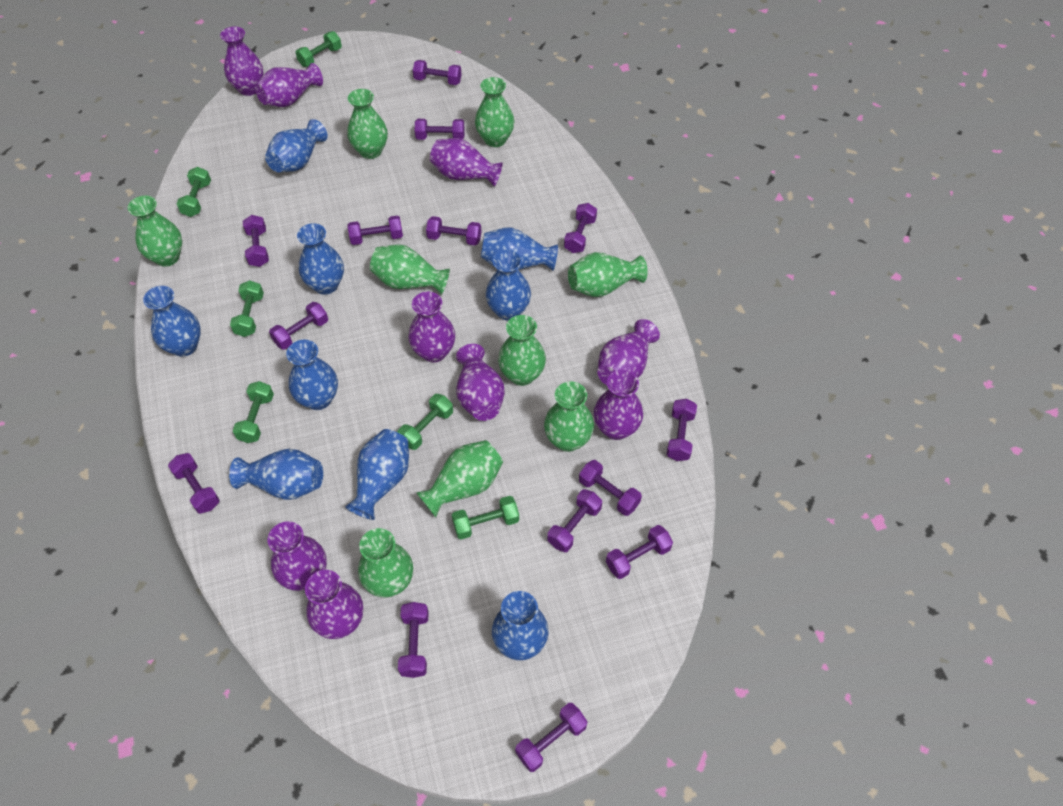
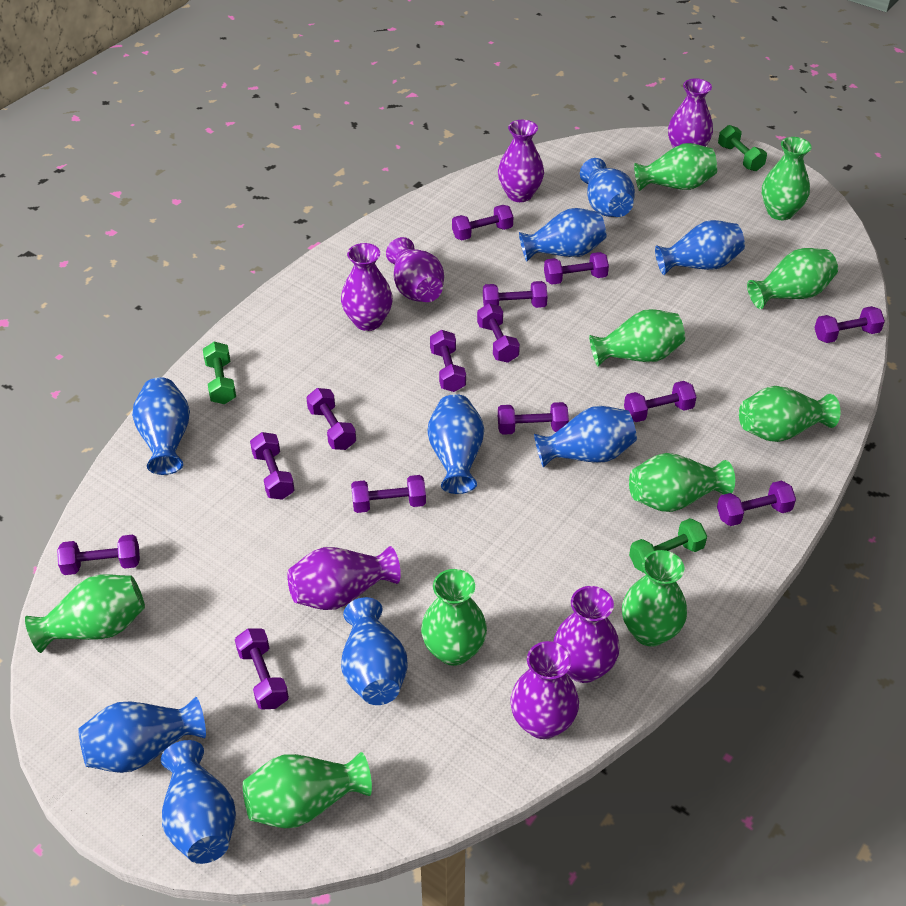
green dumbbell: 6 -> 3
green vase: 9 -> 10
purple vase: 9 -> 7

